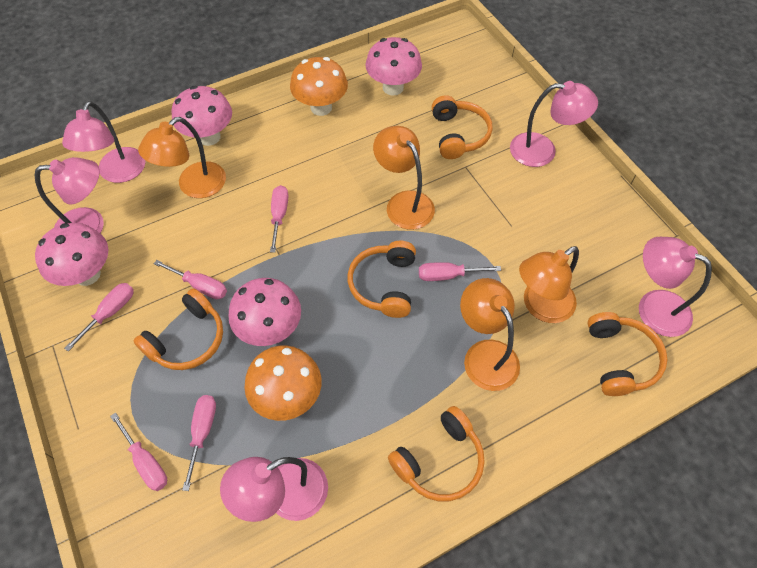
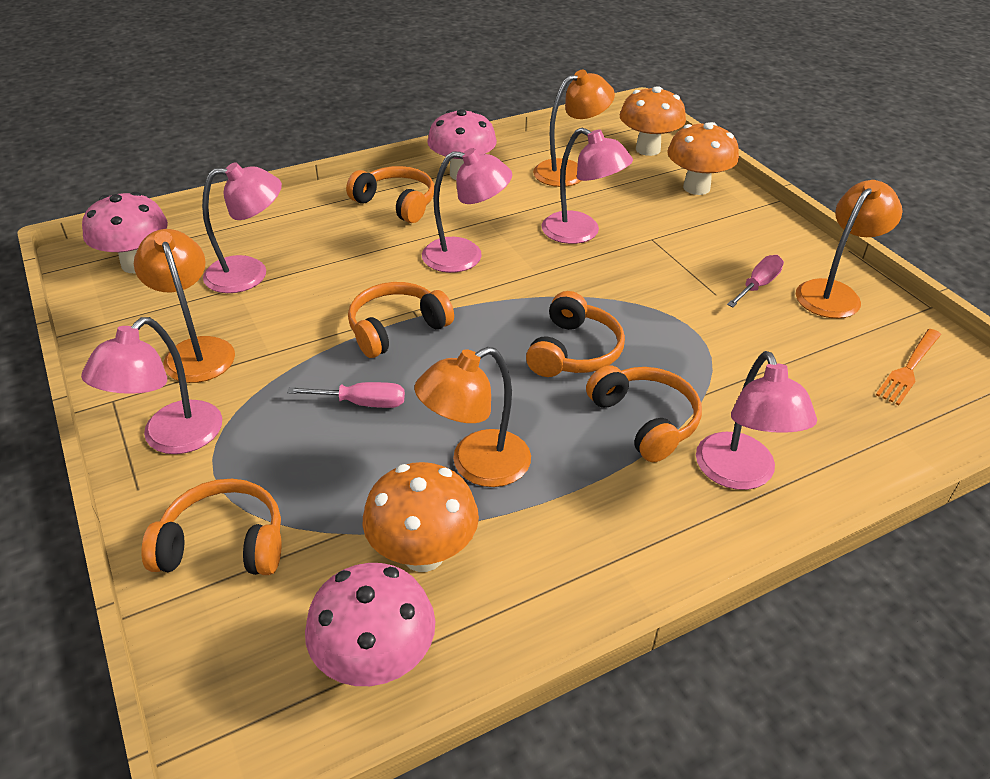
orange fork: 0 -> 1
orange mushroom: 2 -> 3
pink mushroom: 4 -> 3
pink screwdriver: 6 -> 2

